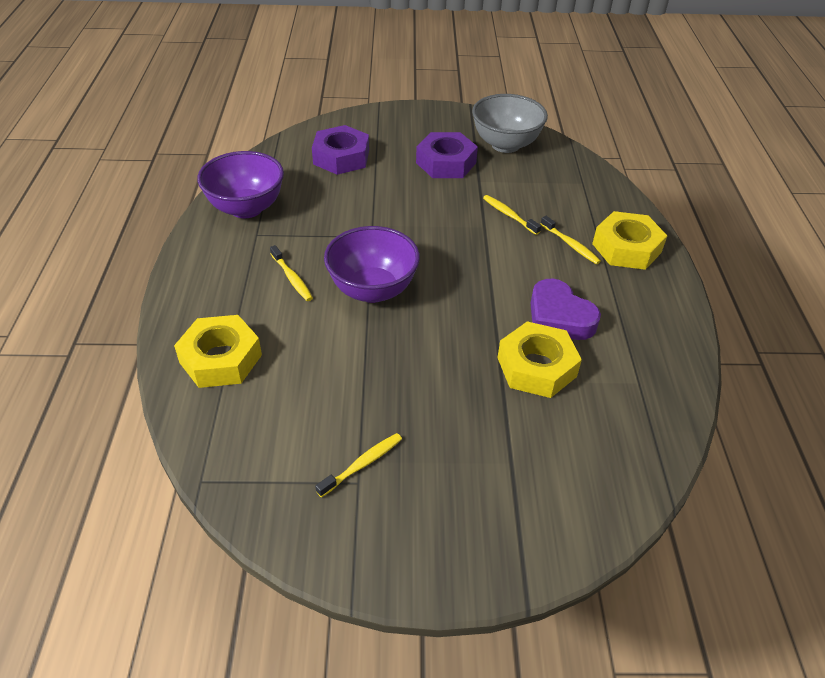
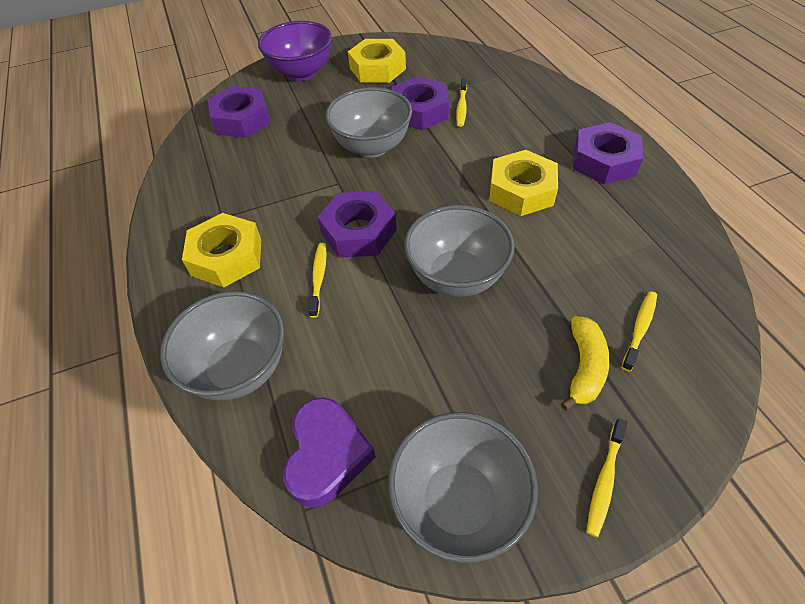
grey bowl: 1 -> 4
purple bowl: 2 -> 1
purple nut: 2 -> 4
yellow banana: 0 -> 1

